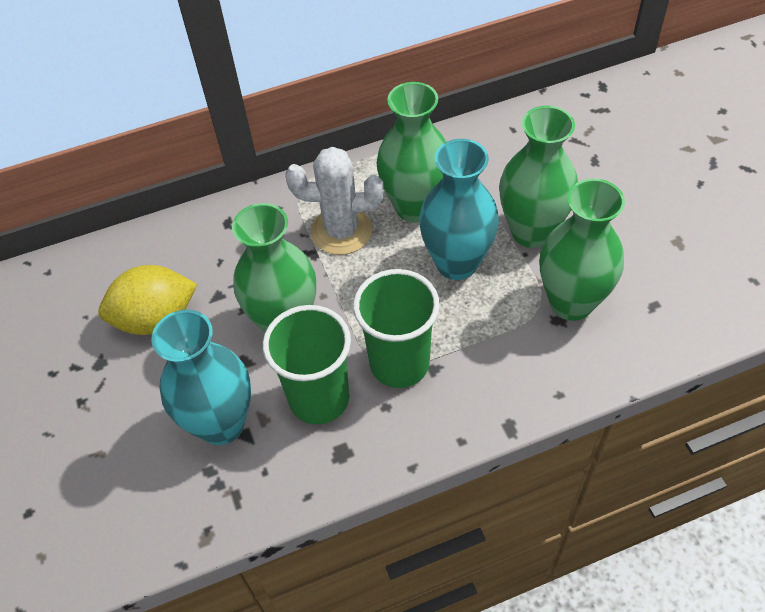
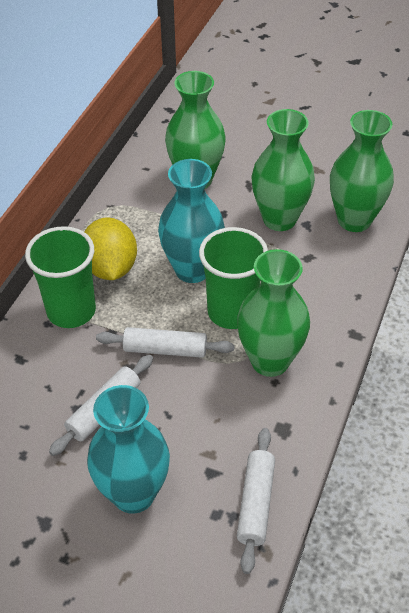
white cactus: 1 -> 0
white rolling pin: 0 -> 3

